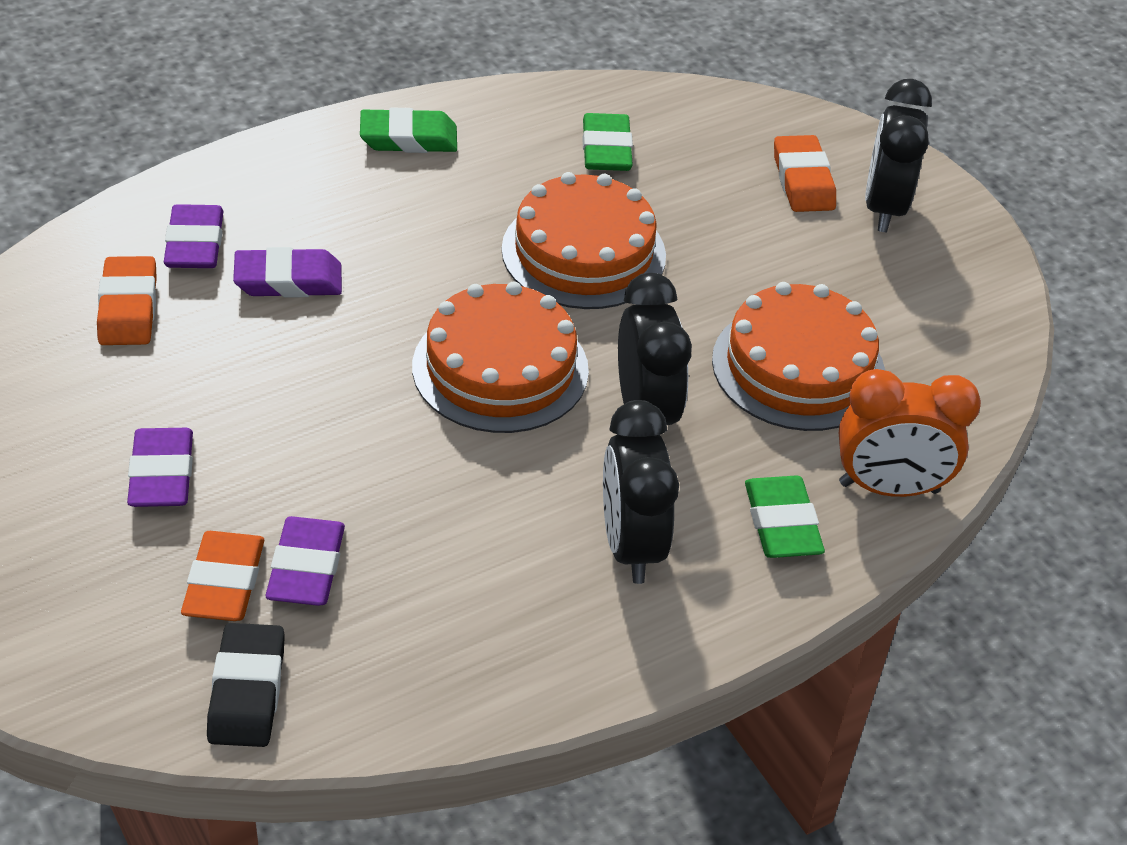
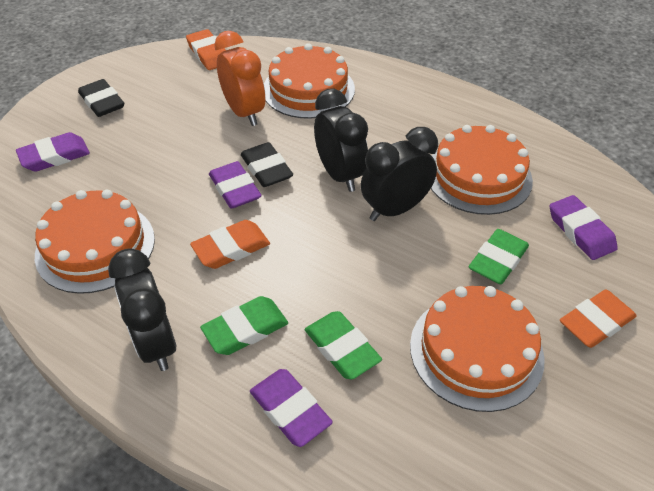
black eraser: 1 -> 2
orange cake: 3 -> 4

